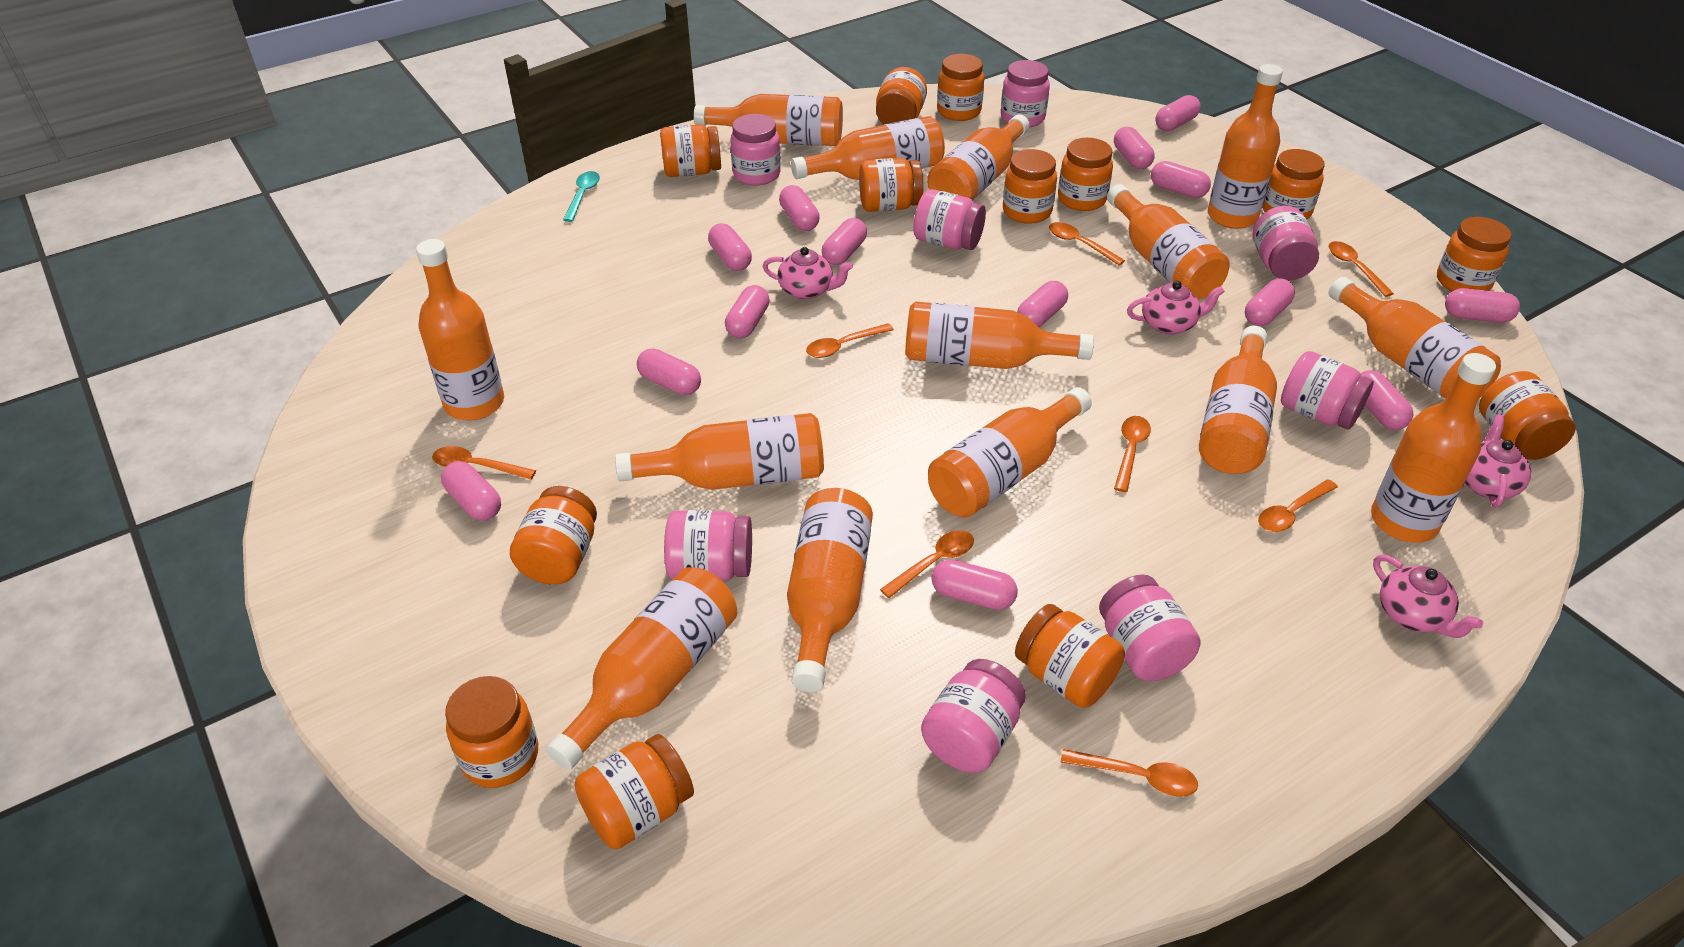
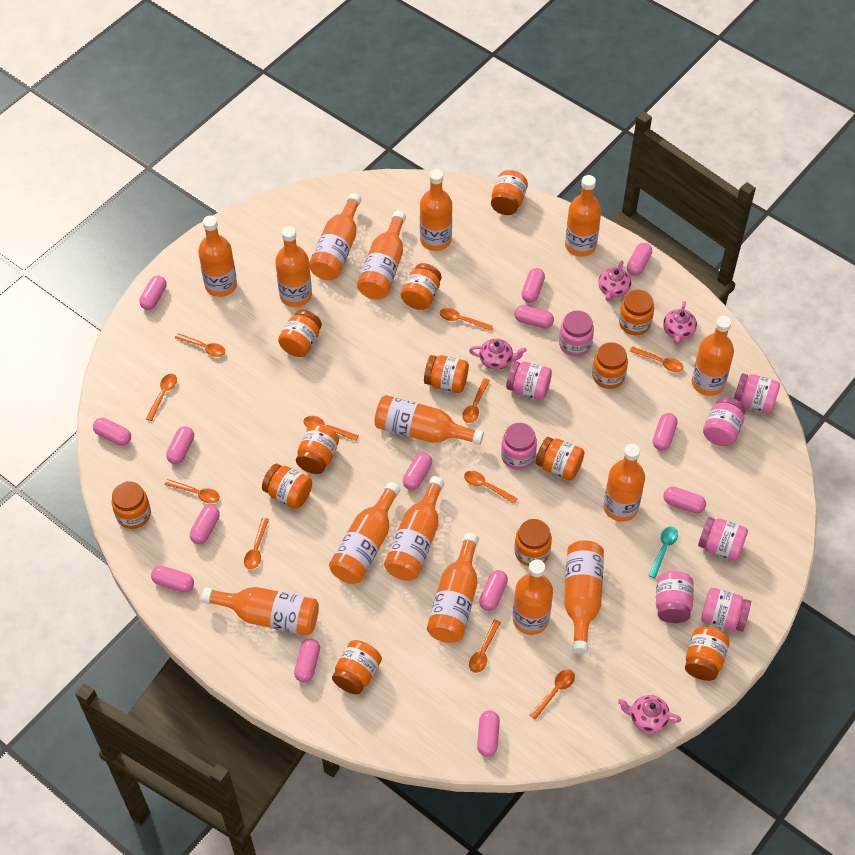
orange bottle: 14 -> 15
orange spoon: 8 -> 11

